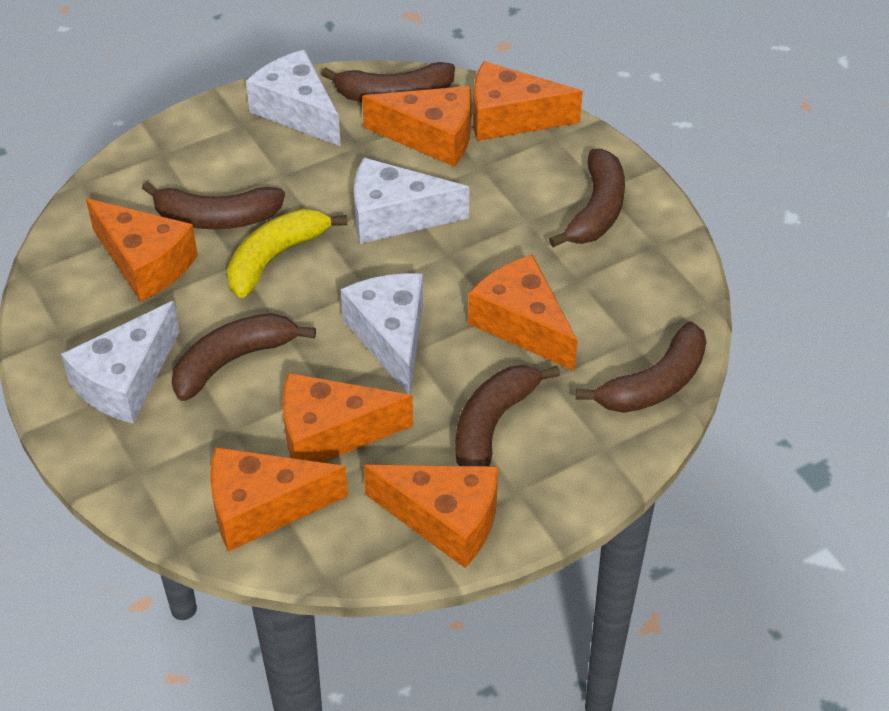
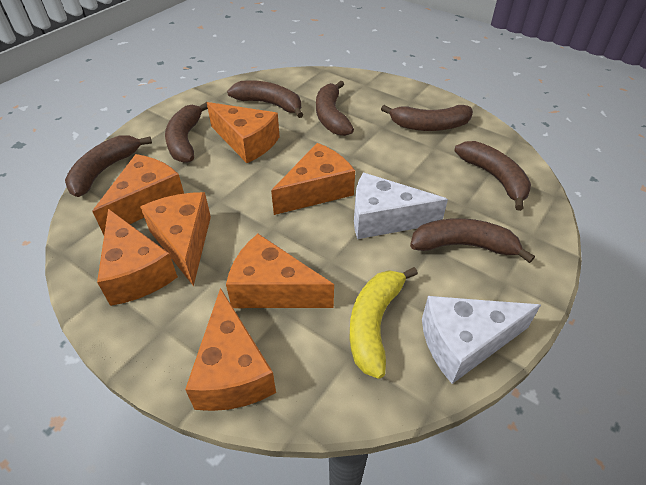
brown banana: 6 -> 7
white cheese: 4 -> 2

